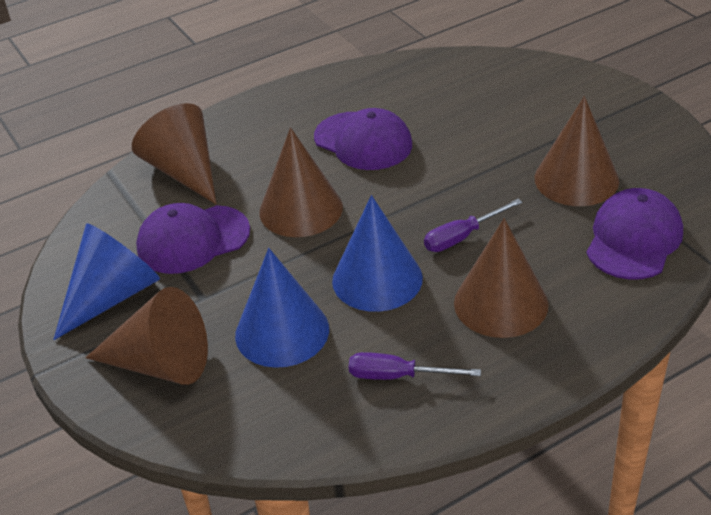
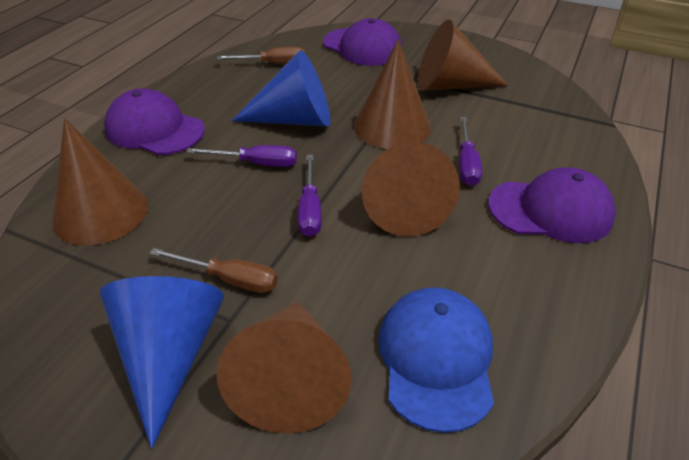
blue cap: 0 -> 1
blue cone: 3 -> 2
brown screwdriver: 0 -> 2
purple screwdriver: 2 -> 3

